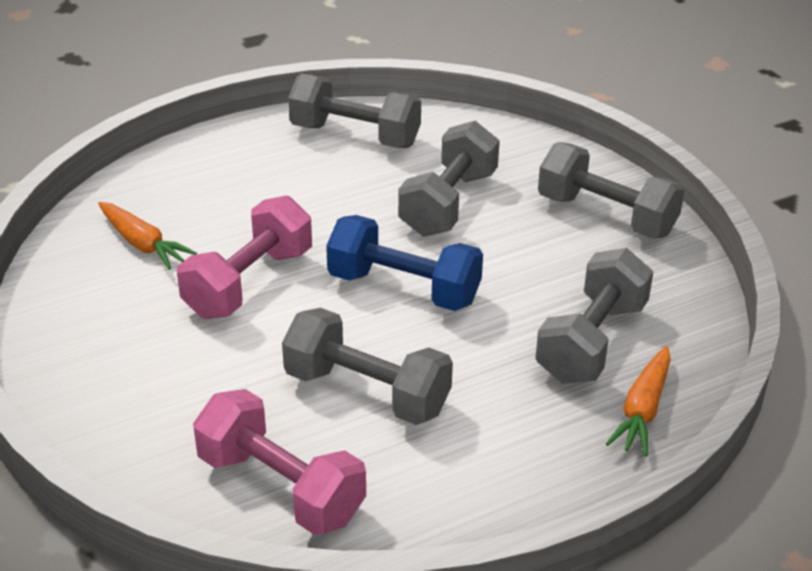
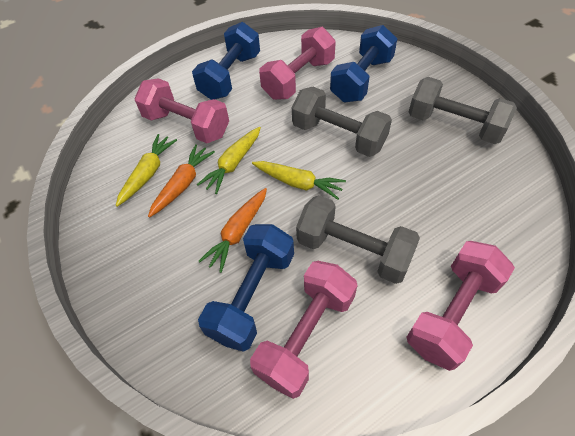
blue dumbbell: 1 -> 3
grey dumbbell: 5 -> 3
pink dumbbell: 2 -> 4
yellow carrot: 0 -> 3

